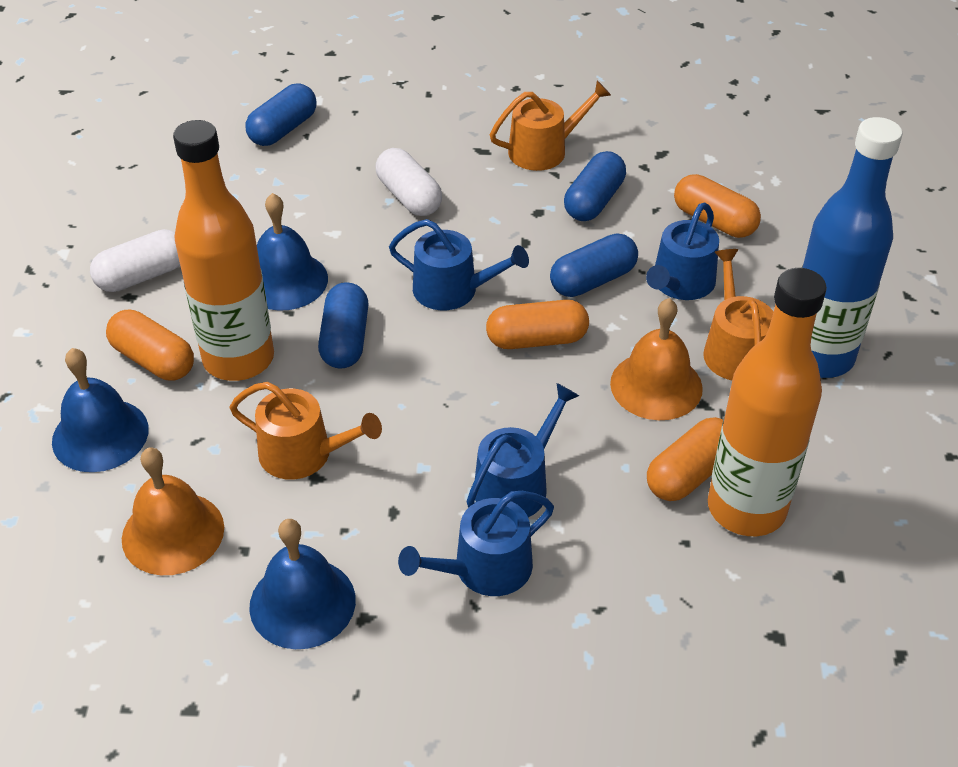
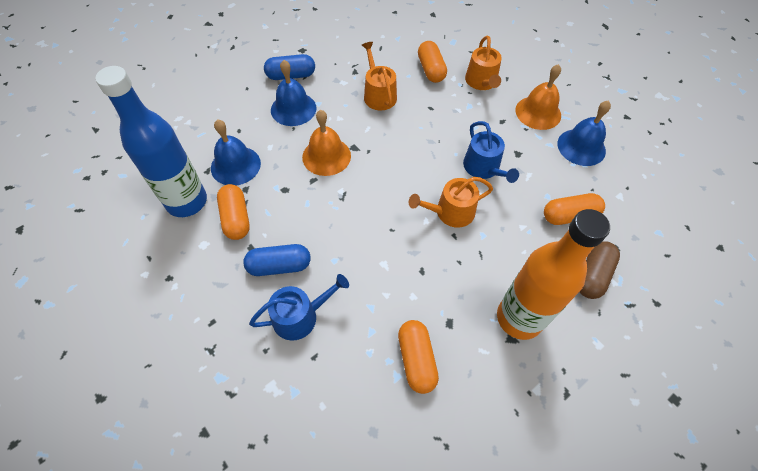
blue capsule: 4 -> 2
blue watering can: 4 -> 2
brown capsule: 0 -> 1
orange bottle: 2 -> 1
white capsule: 2 -> 0

